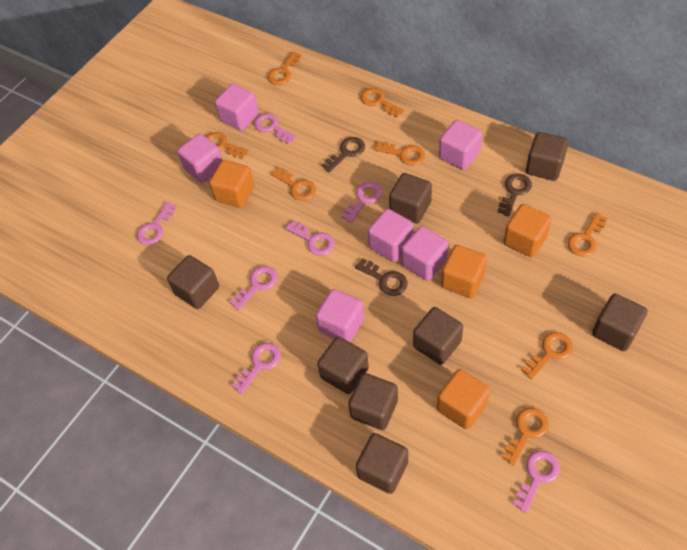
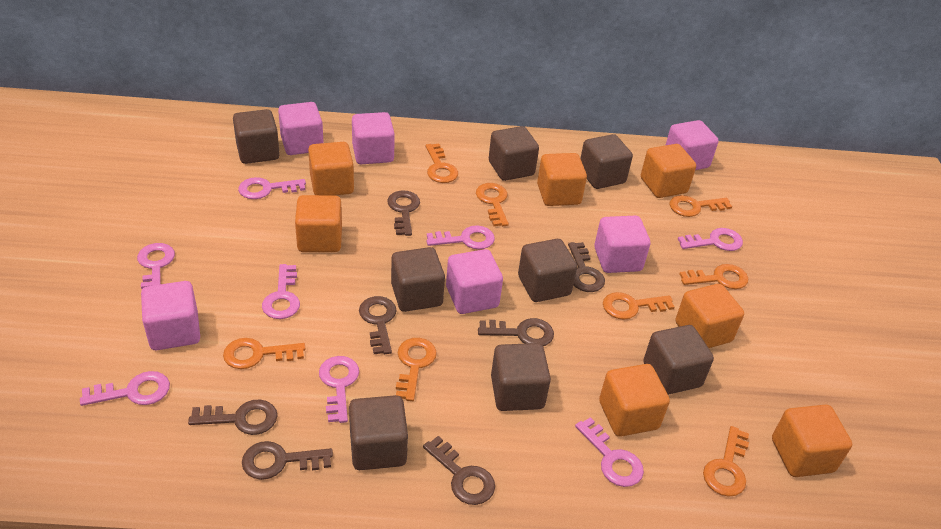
brown key: 3 -> 7
orange cube: 4 -> 7
pink key: 7 -> 8

